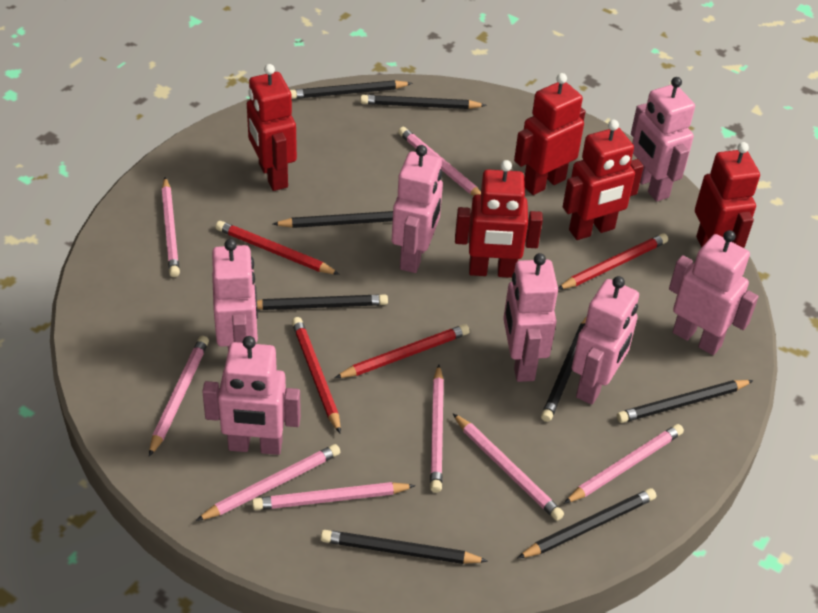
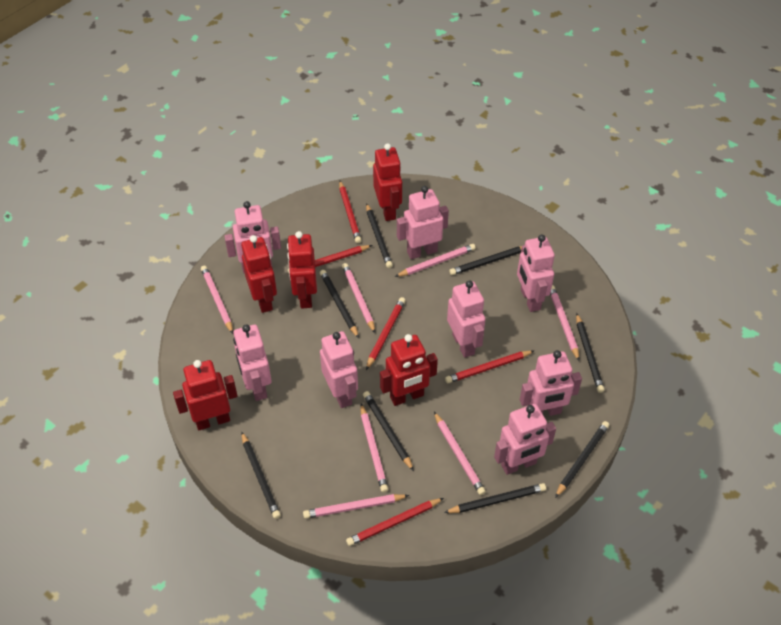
pink pencil: 8 -> 7
pink robot: 7 -> 8
red pencil: 4 -> 5

